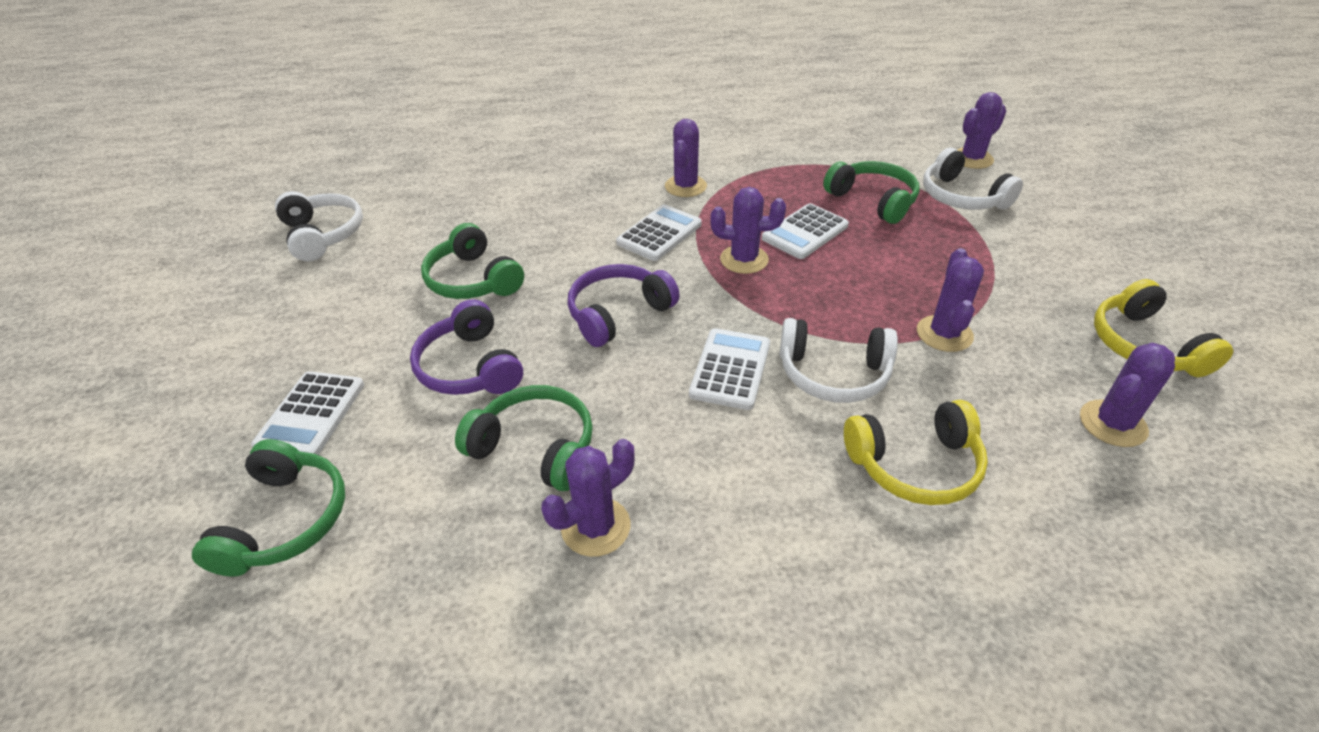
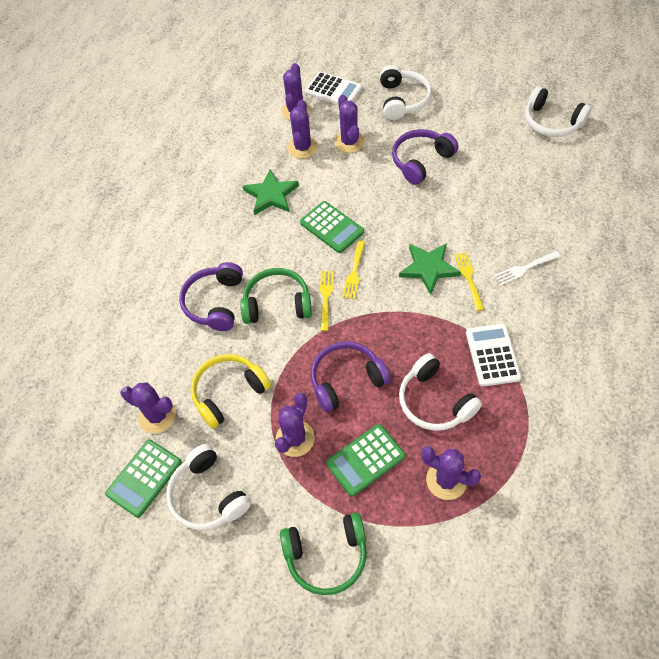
green calculator: 0 -> 3
green headphones: 4 -> 2
green star: 0 -> 2
purple headphones: 2 -> 3
white calculator: 4 -> 2
white fork: 0 -> 1
white headphones: 3 -> 4
yellow fork: 0 -> 3
yellow headphones: 2 -> 1

